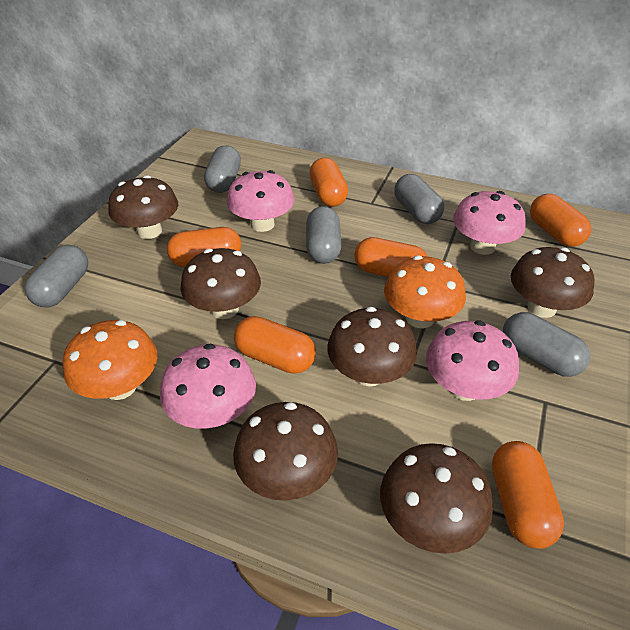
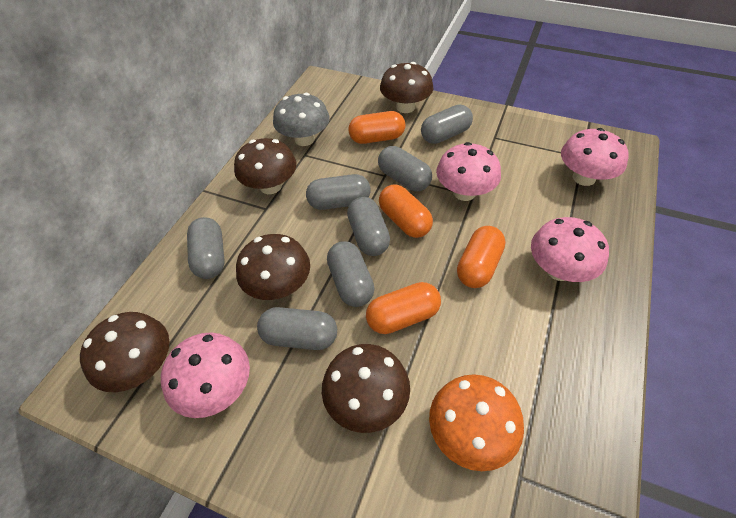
brown mushroom: 6 -> 5
grey capsule: 5 -> 7
grey mushroom: 0 -> 1
orange capsule: 6 -> 4
orange mushroom: 2 -> 1

